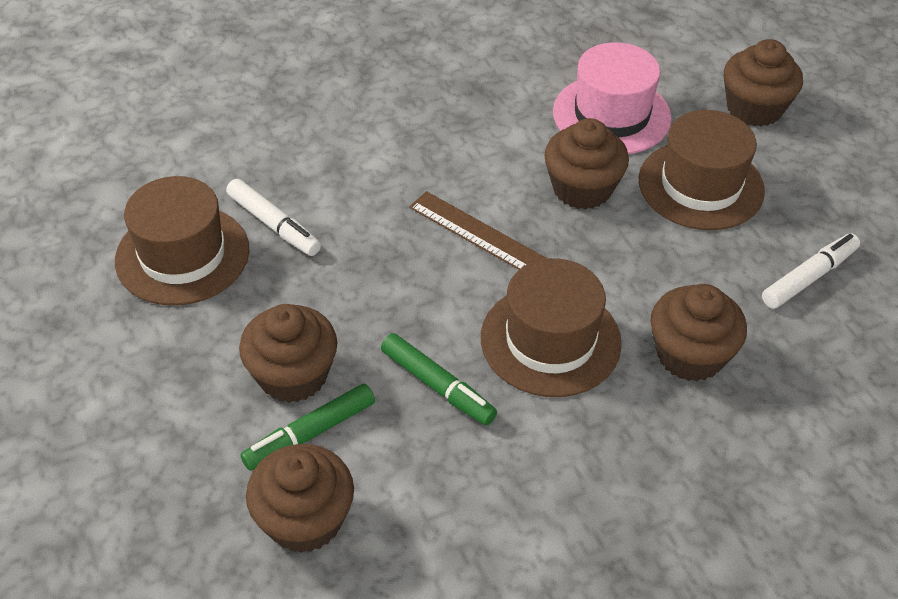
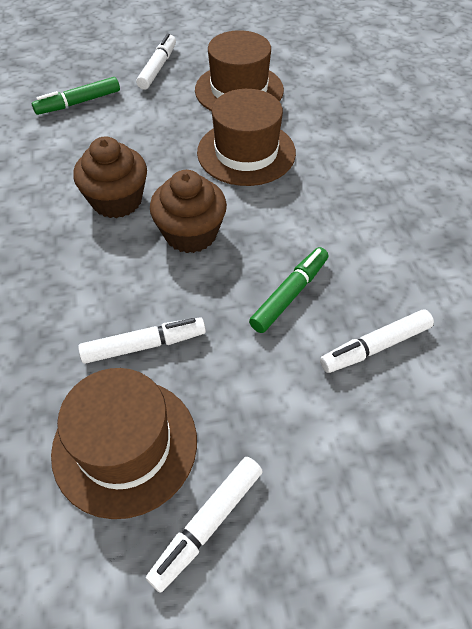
brown cupcake: 5 -> 2
brown ruler: 1 -> 0
pink hat: 1 -> 0
white marker: 2 -> 4

